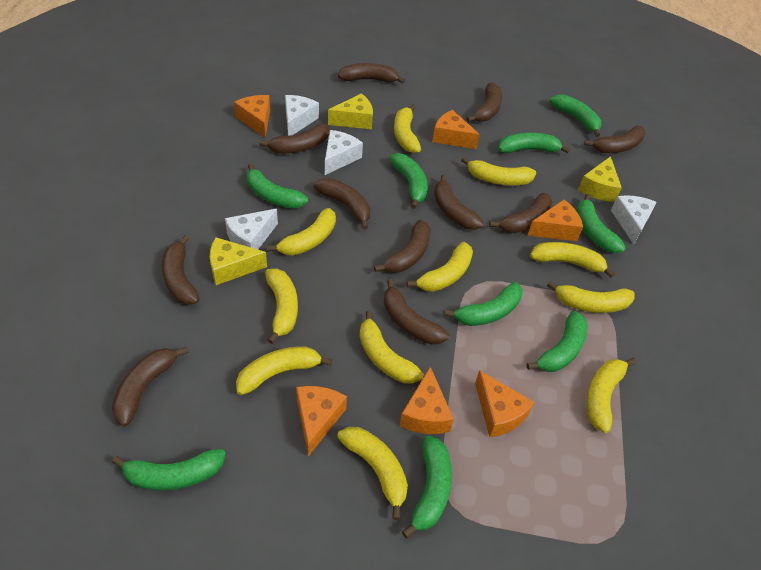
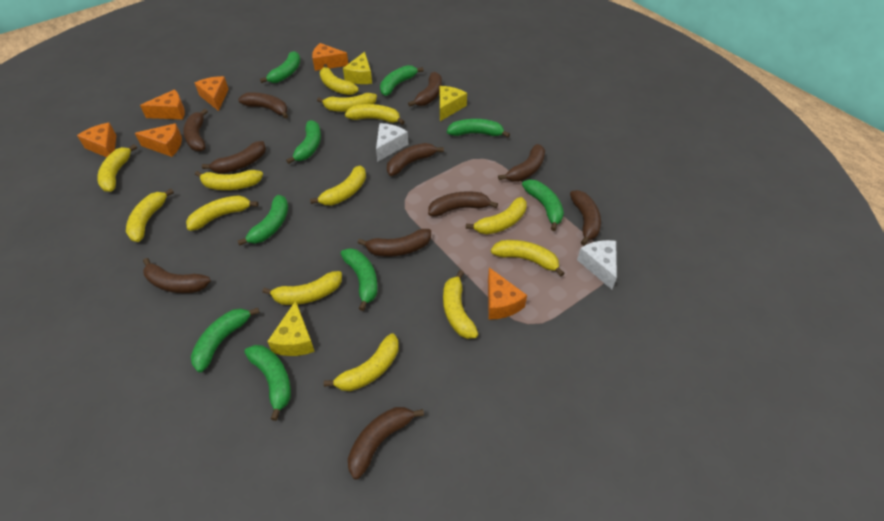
white cheese: 4 -> 2
yellow banana: 11 -> 13

